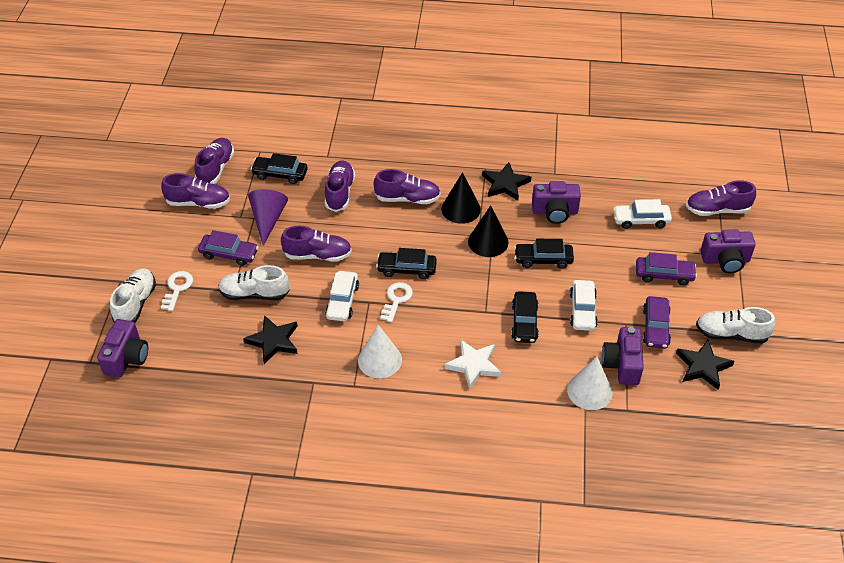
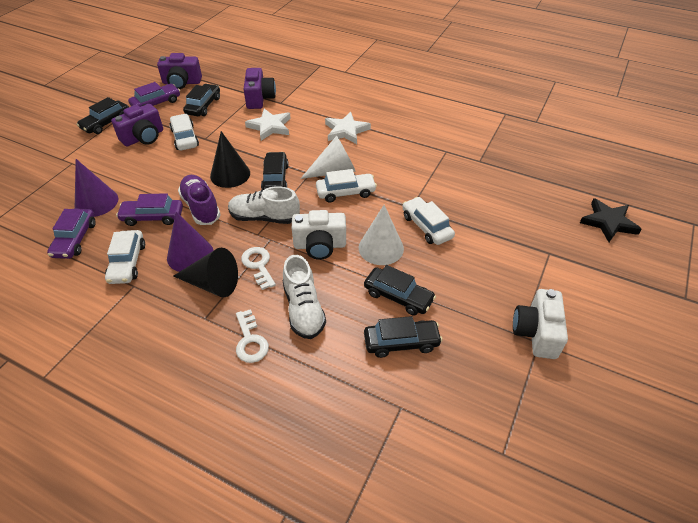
black car: 4 -> 5
black star: 3 -> 1
purple camera: 4 -> 3
purple cone: 1 -> 2
purple shoe: 6 -> 1
white camera: 0 -> 2
white car: 3 -> 4
white shoe: 3 -> 2
white star: 1 -> 2

